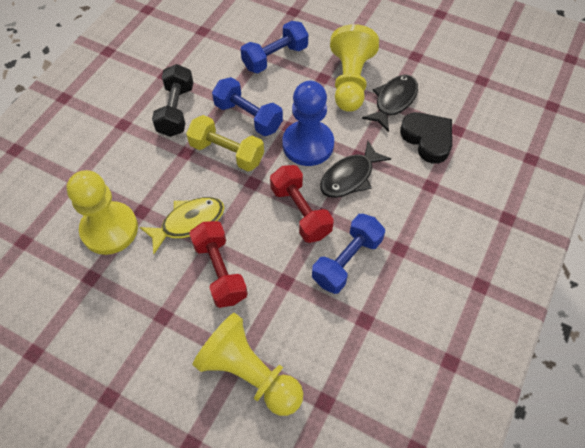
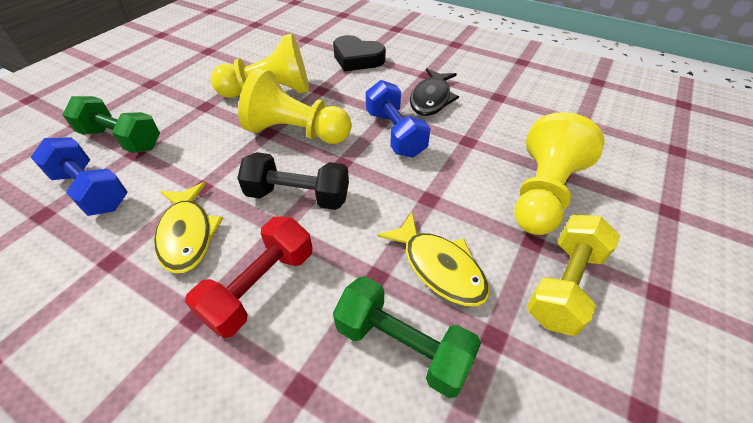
black fish: 2 -> 1
blue dumbbell: 3 -> 2
blue pawn: 1 -> 0
green dumbbell: 0 -> 2
red dumbbell: 2 -> 1
yellow fish: 1 -> 2

